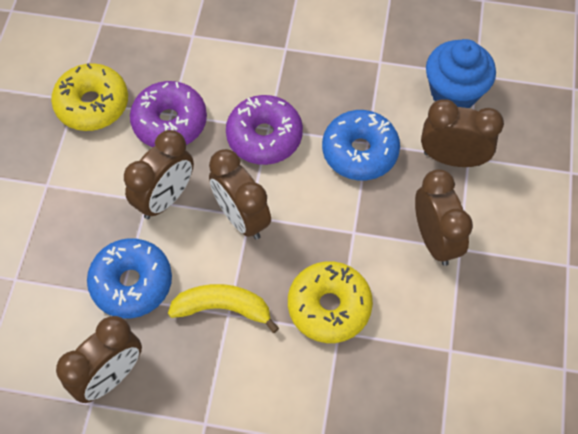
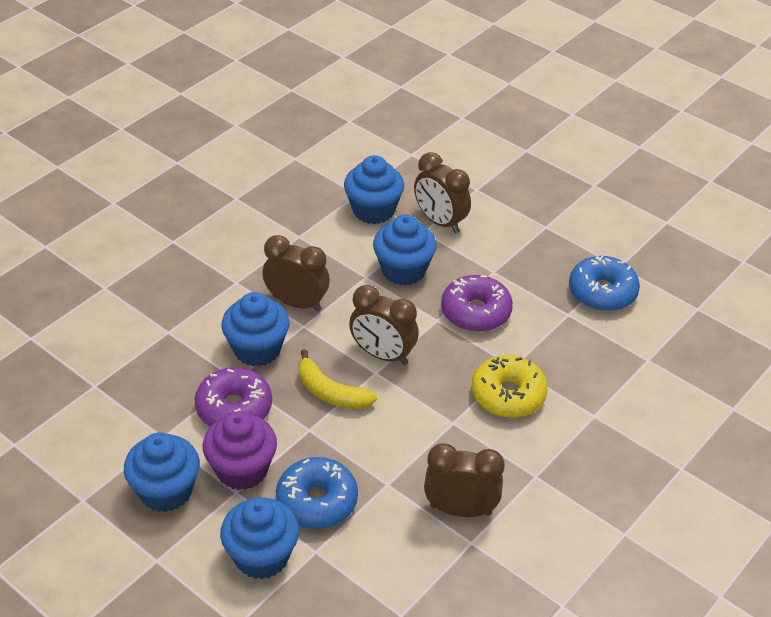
blue cupcake: 1 -> 5
brown clock: 5 -> 4
purple cupcake: 0 -> 1
yellow donut: 2 -> 1

